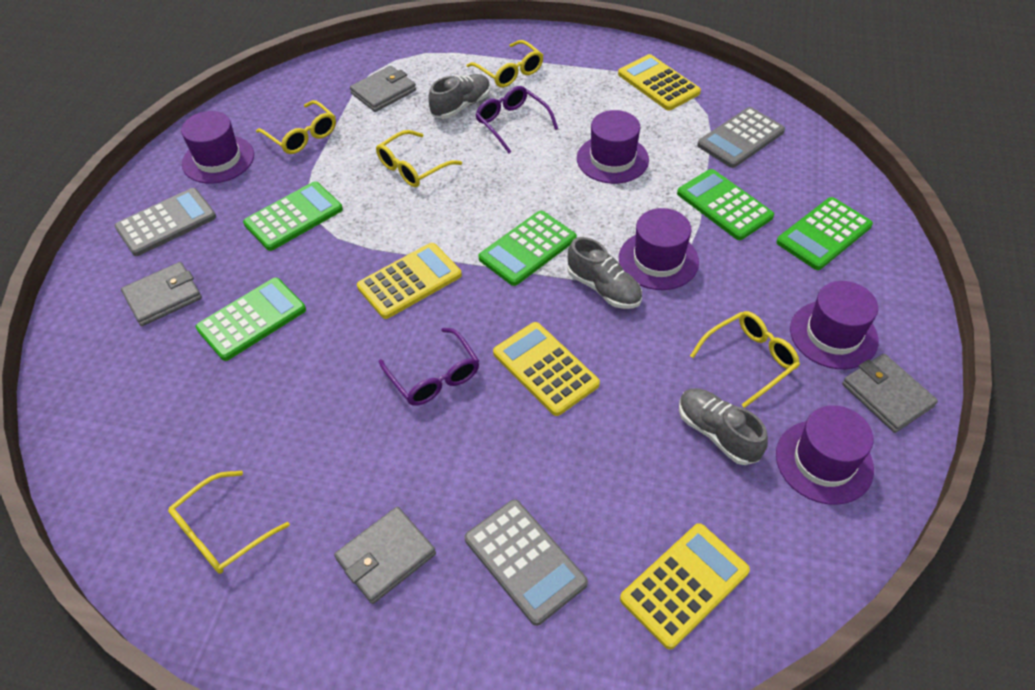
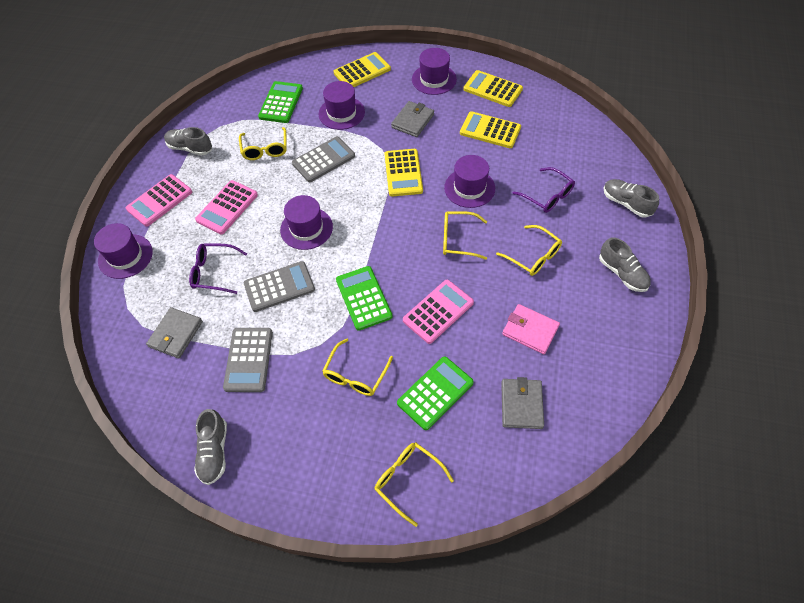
green calculator: 5 -> 3
grey shoe: 3 -> 4
grey wallet: 4 -> 3
pink calculator: 0 -> 3
pink wallet: 0 -> 1

